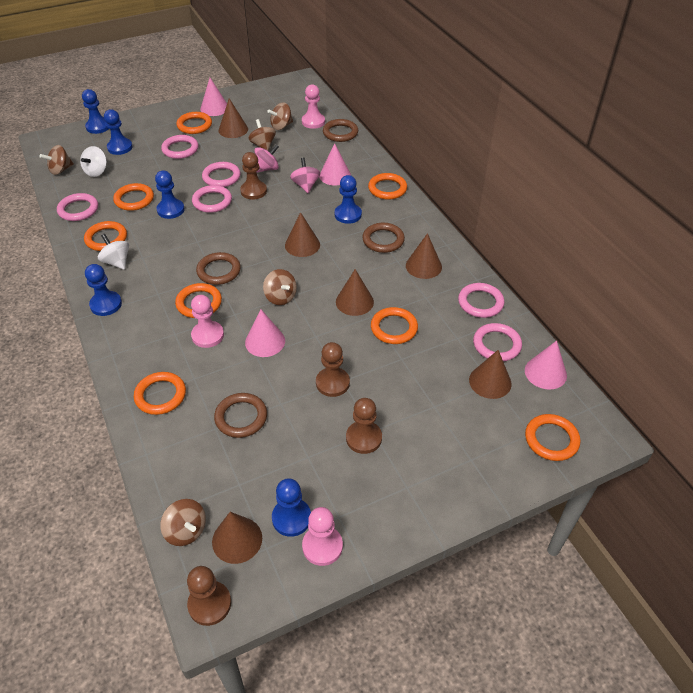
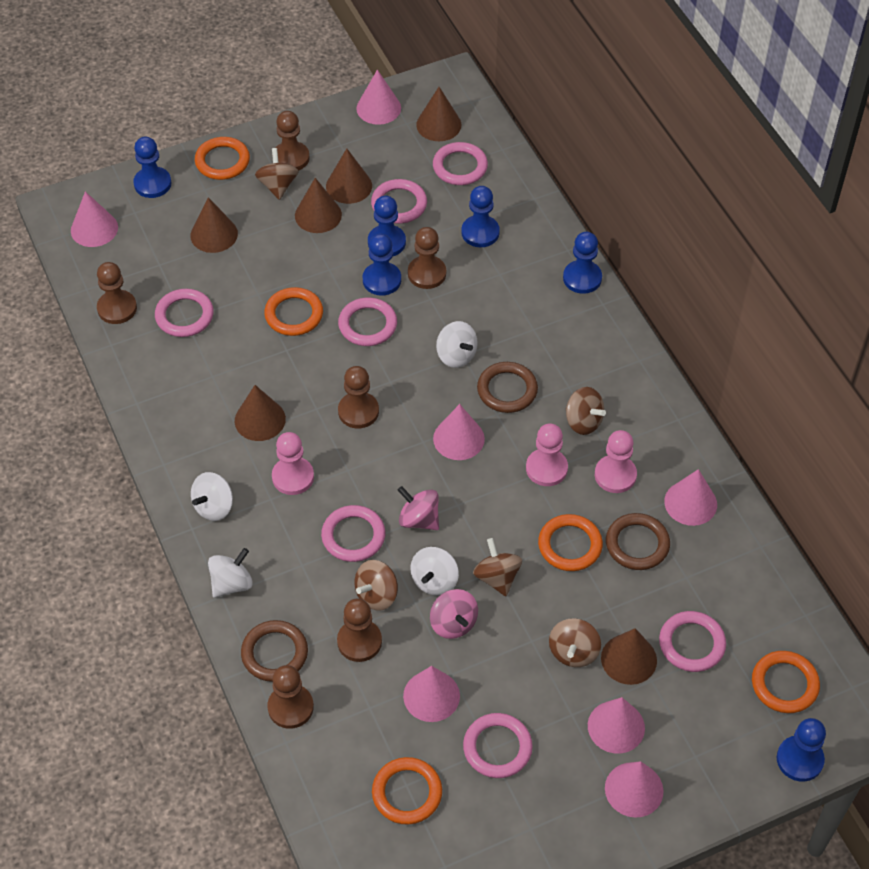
brown pawn: 4 -> 6
brown ring: 4 -> 3
orange ring: 8 -> 5
pink cone: 4 -> 7
pink ring: 6 -> 7
white spinning top: 2 -> 4

